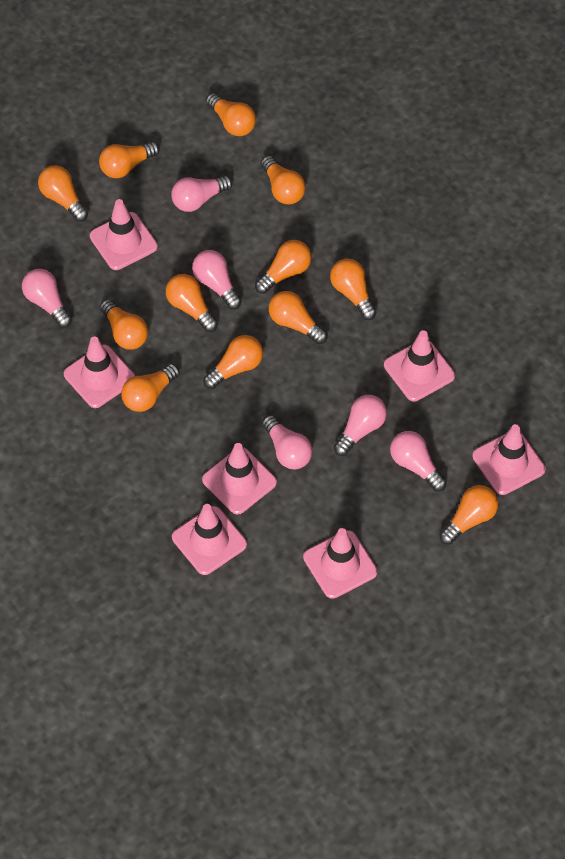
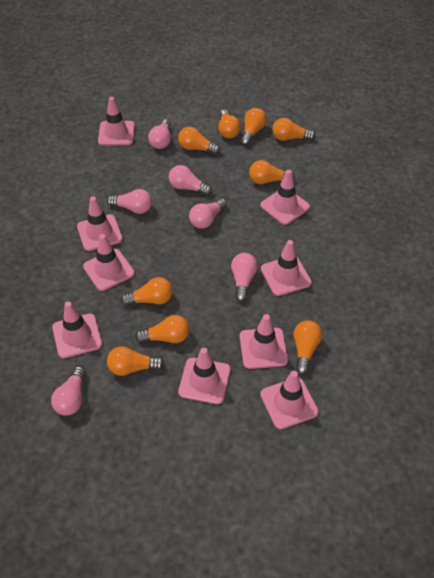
orange light bulb: 12 -> 9
pink traffic cone: 7 -> 9

